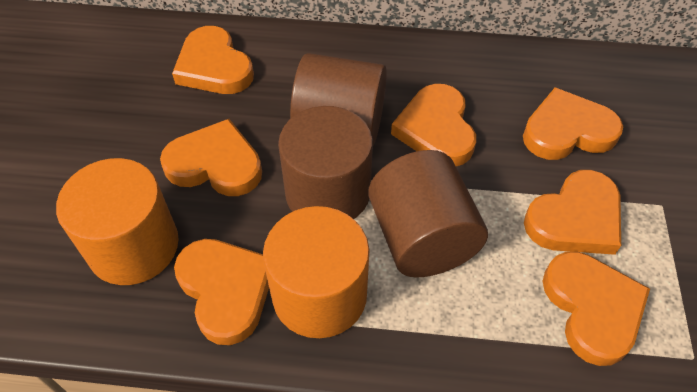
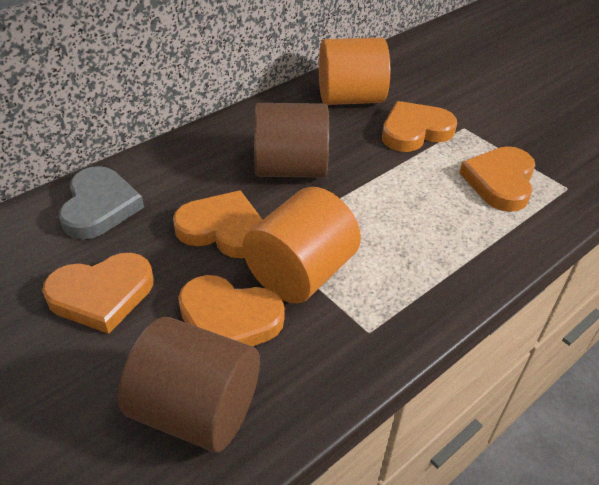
brown cylinder: 3 -> 2
grey heart: 0 -> 1
orange heart: 7 -> 5

